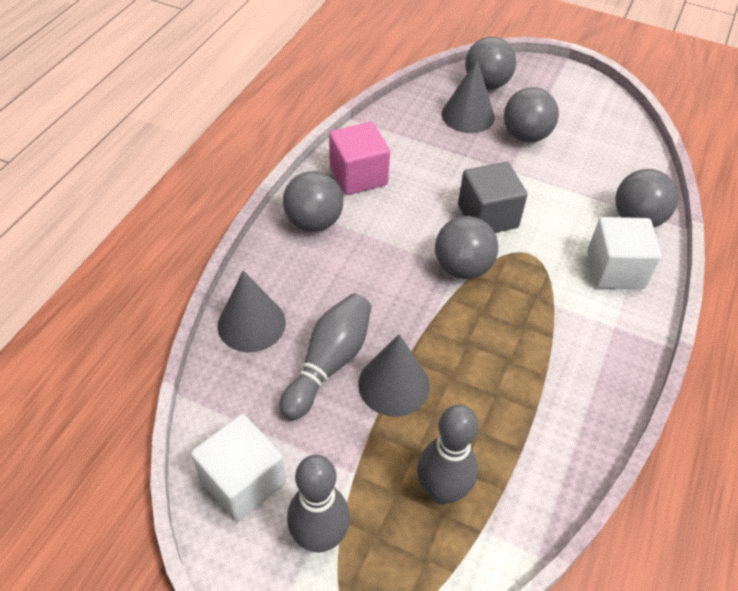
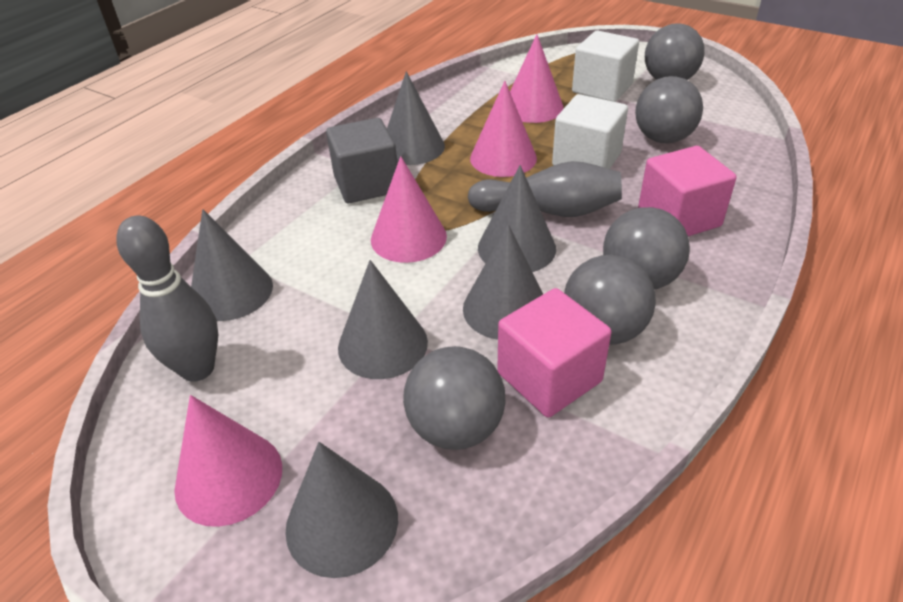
grey bowling pin: 3 -> 2
grey cone: 3 -> 6
pink cone: 0 -> 4
pink cube: 1 -> 2

